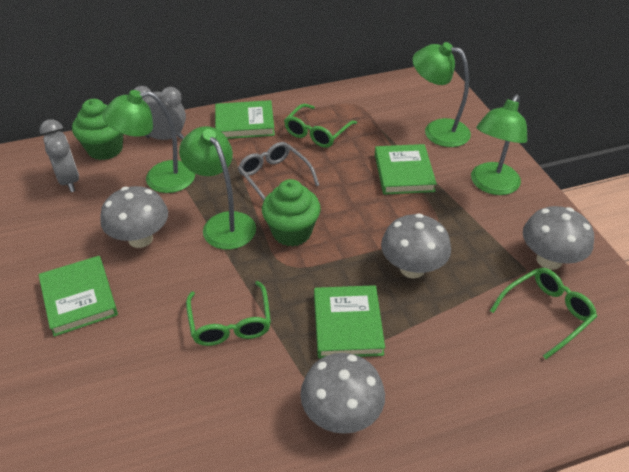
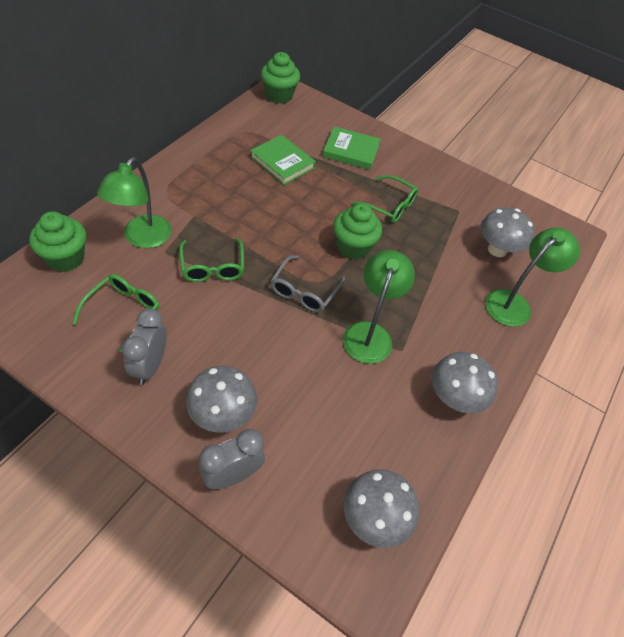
green book: 4 -> 2
green cupcake: 2 -> 3
green lamp: 4 -> 3

